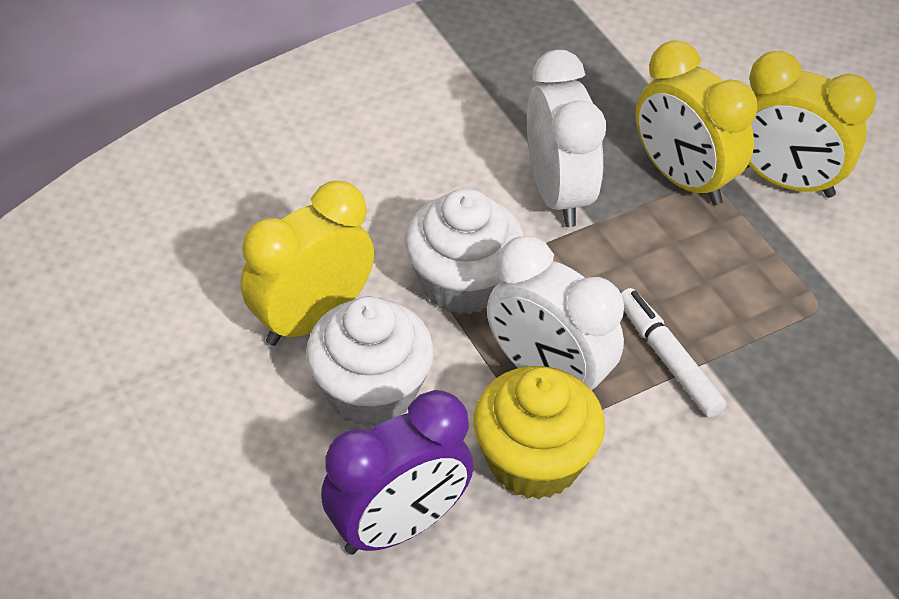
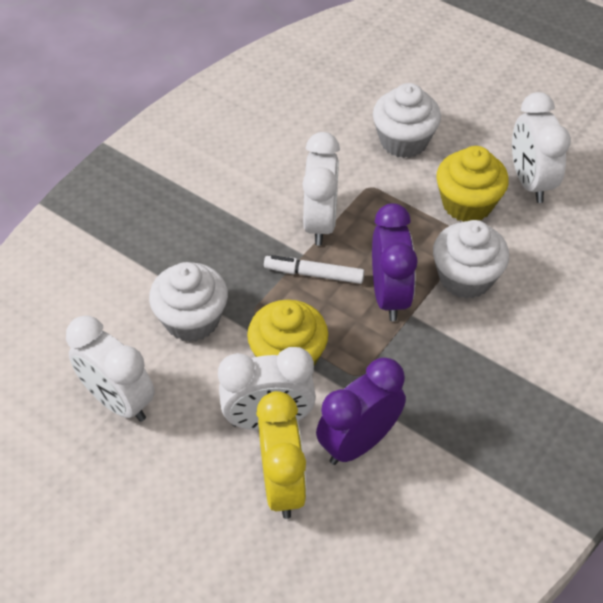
purple clock: 1 -> 2
white clock: 2 -> 4
white cupcake: 2 -> 3
yellow clock: 3 -> 1
yellow cupcake: 1 -> 2

